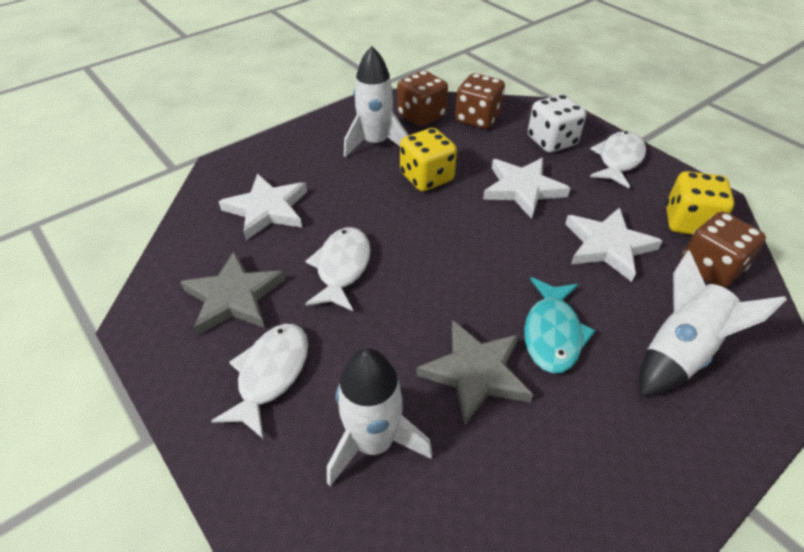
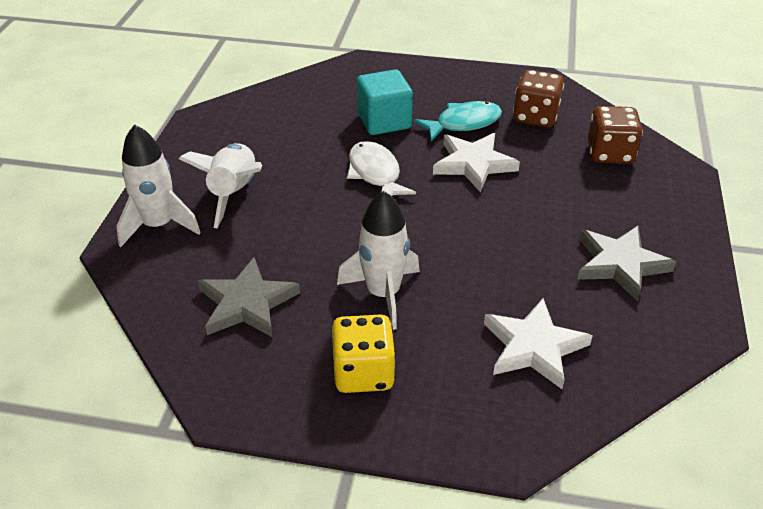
brown dice: 3 -> 2
turquoise cube: 0 -> 1
white dice: 1 -> 0
white fish: 3 -> 1
white star: 3 -> 2
yellow dice: 2 -> 1

